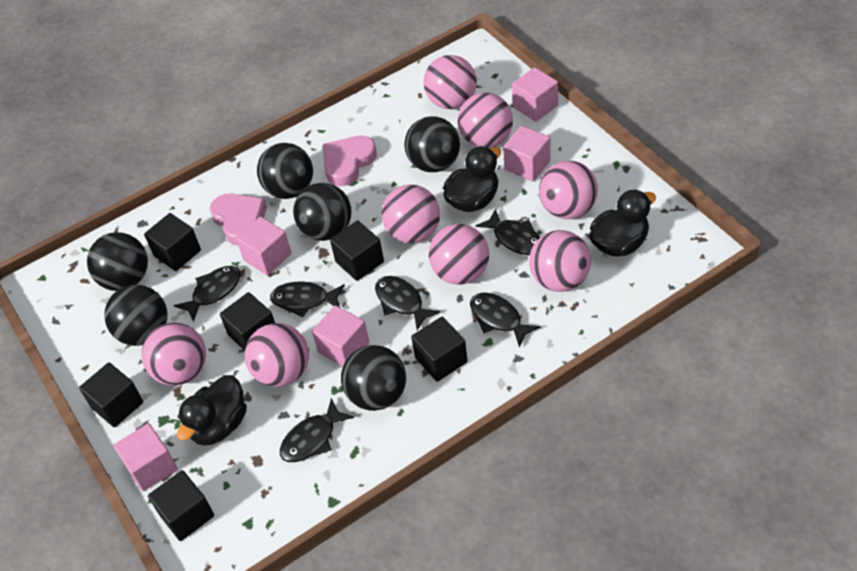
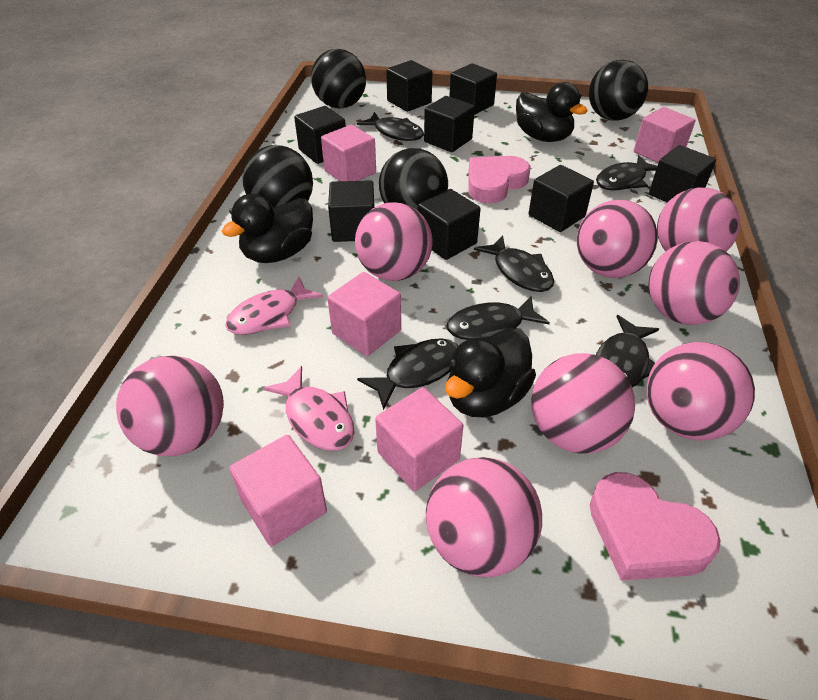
black ball: 6 -> 4
black cube: 6 -> 8
pink fish: 0 -> 2

